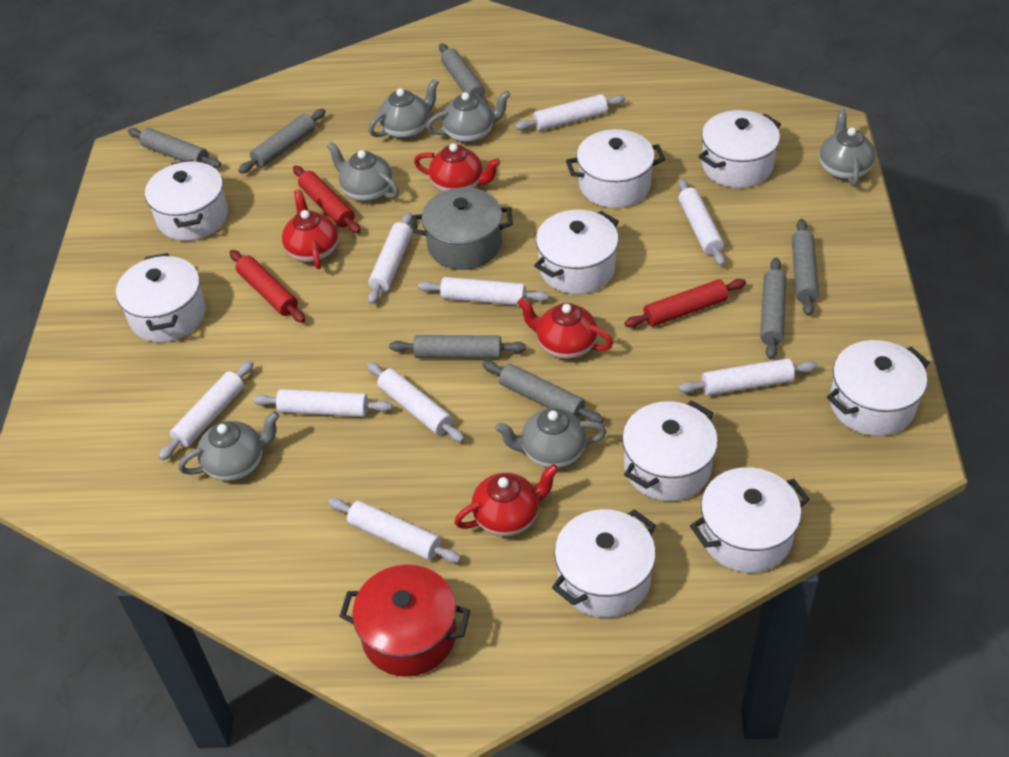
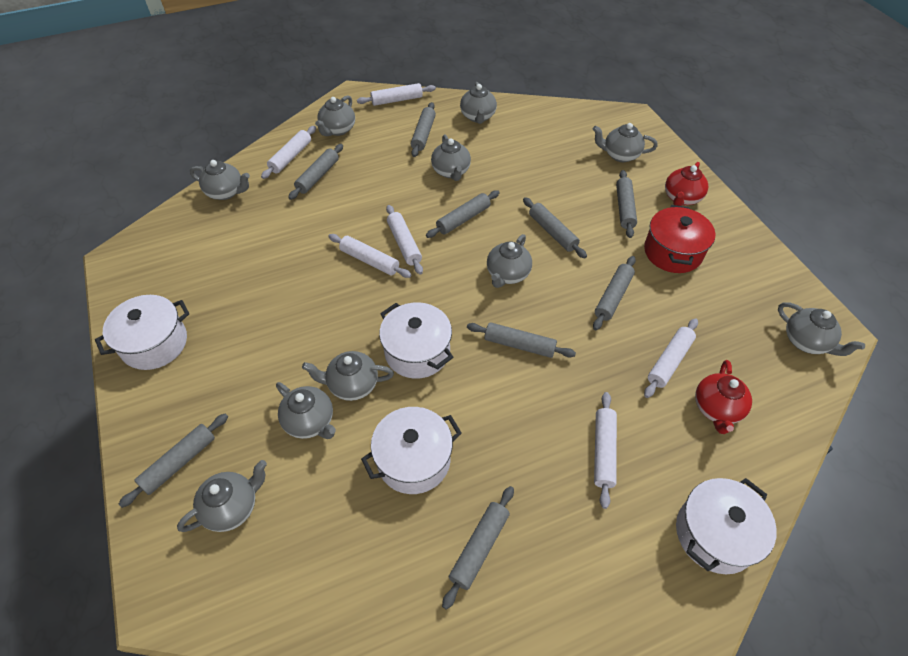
grey pot: 1 -> 0
grey rolling pin: 7 -> 9
grey teapot: 6 -> 10
red rolling pin: 3 -> 0
red teapot: 4 -> 2
white pot: 9 -> 4
white rolling pin: 9 -> 6

